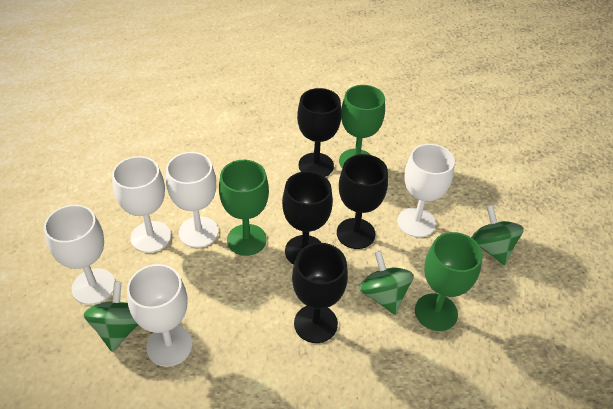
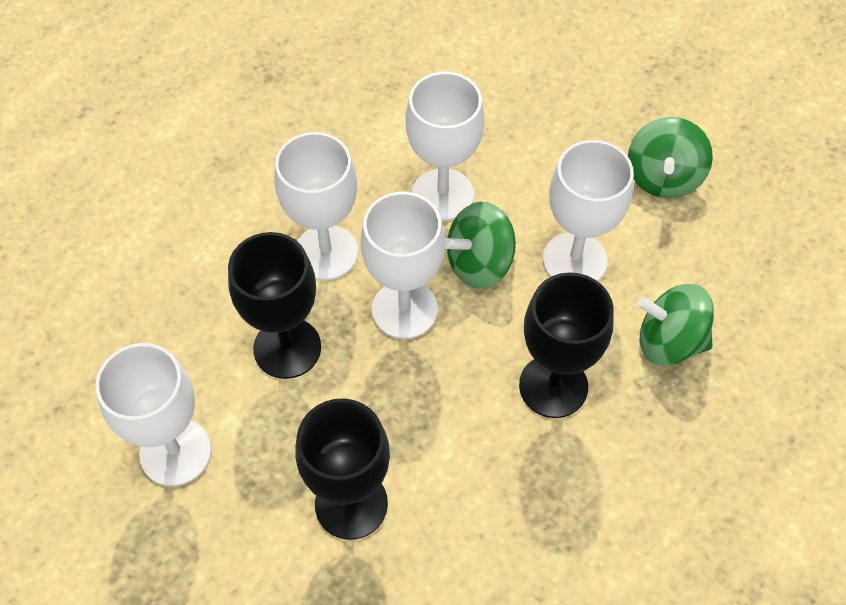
black goblet: 4 -> 3
green goblet: 3 -> 0

